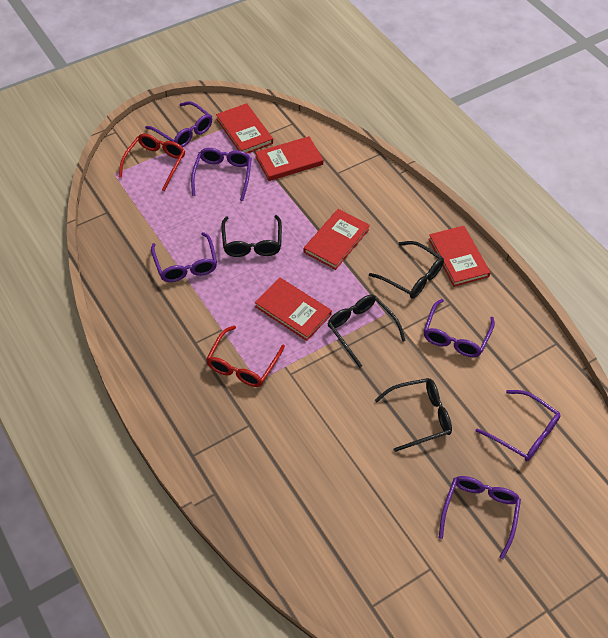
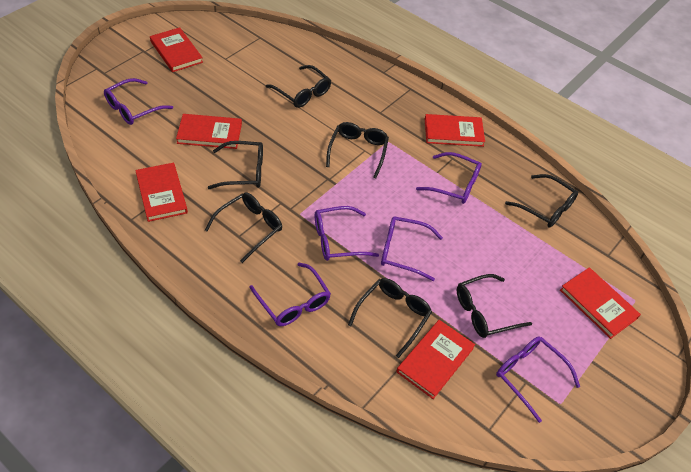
black glasses: 4 -> 7
red book: 5 -> 6
red glasses: 2 -> 0

